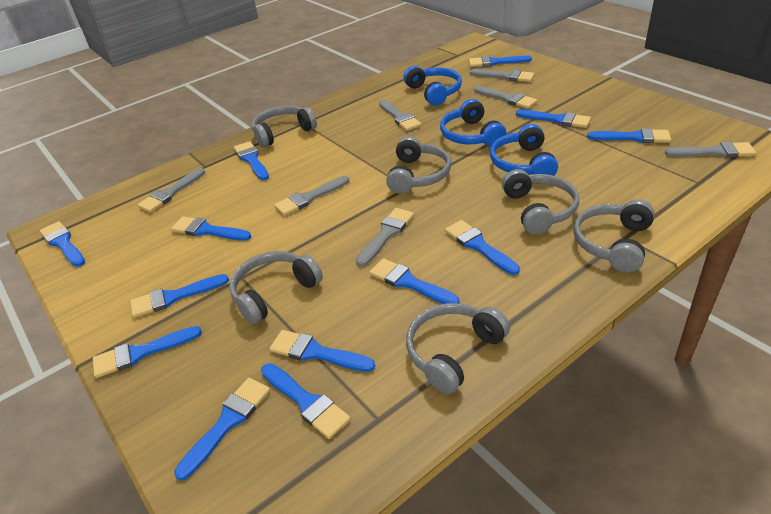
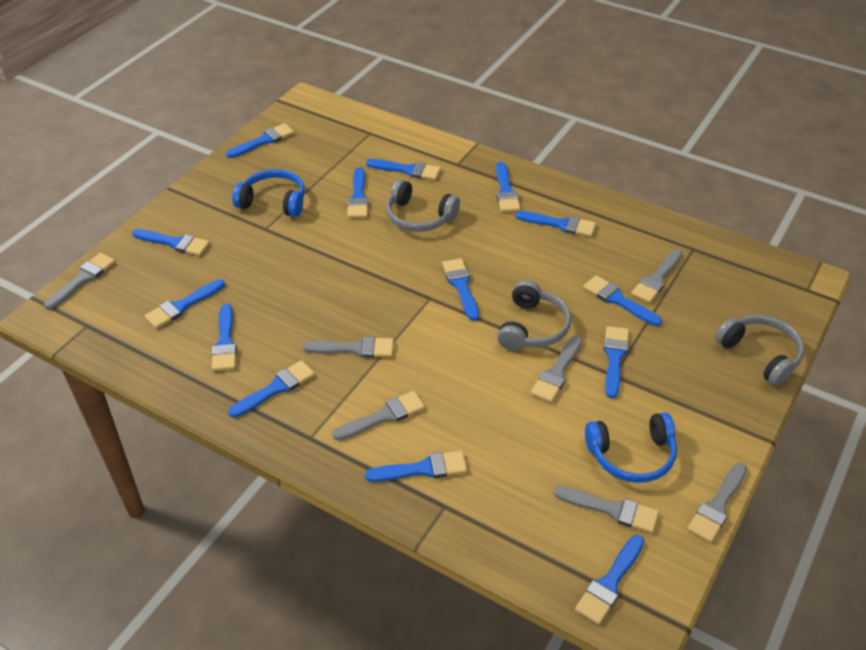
blue brush: 13 -> 14
blue headphones: 3 -> 2
grey headphones: 6 -> 3

